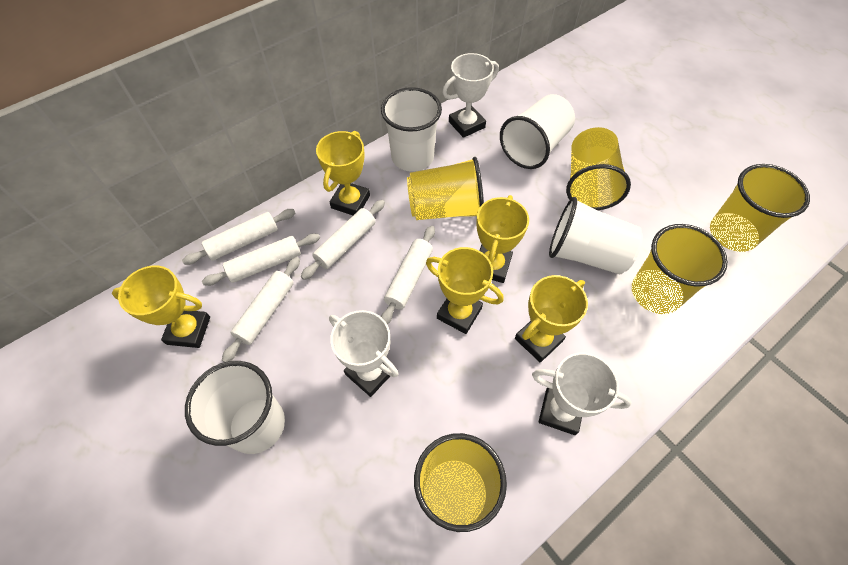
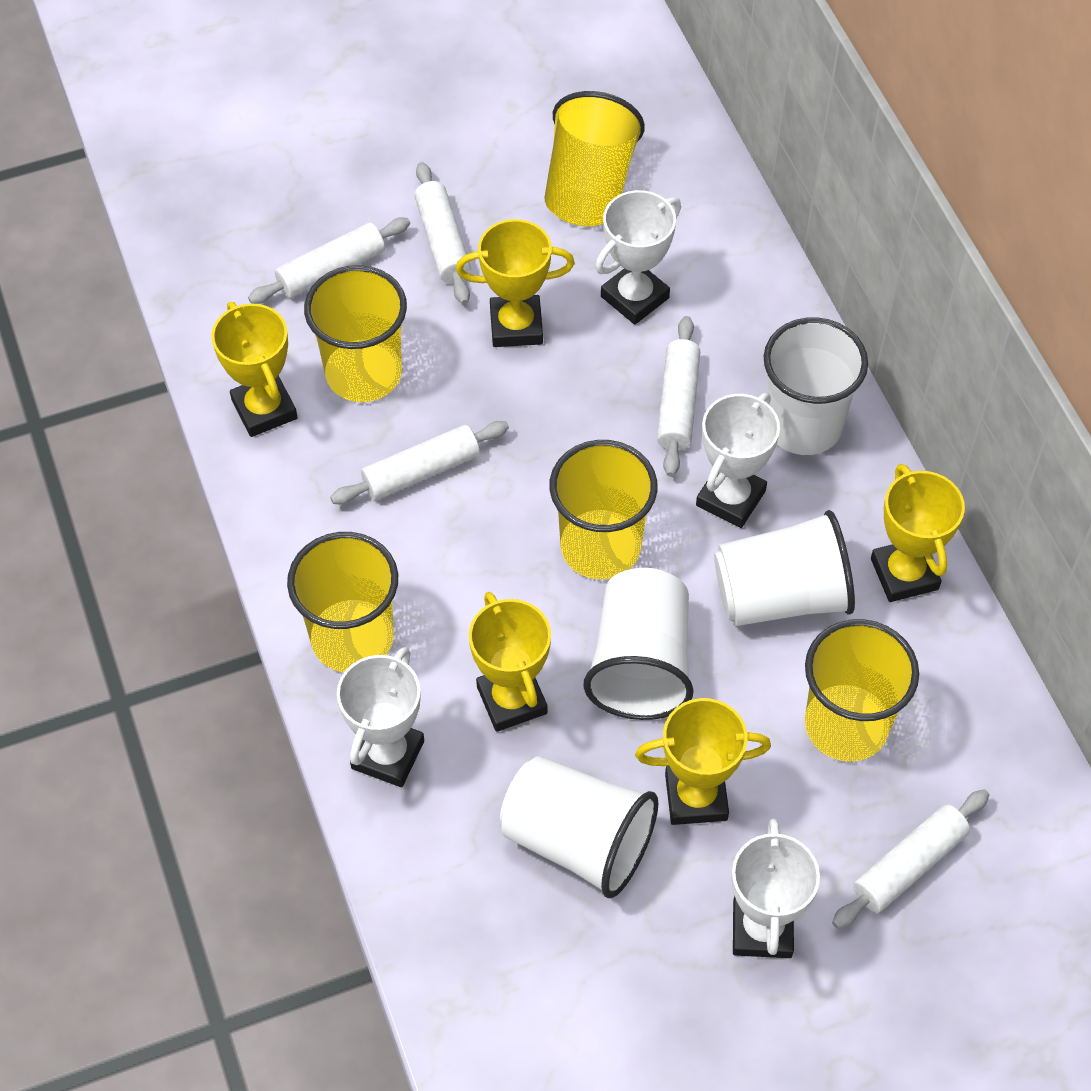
white trophy: 3 -> 4

